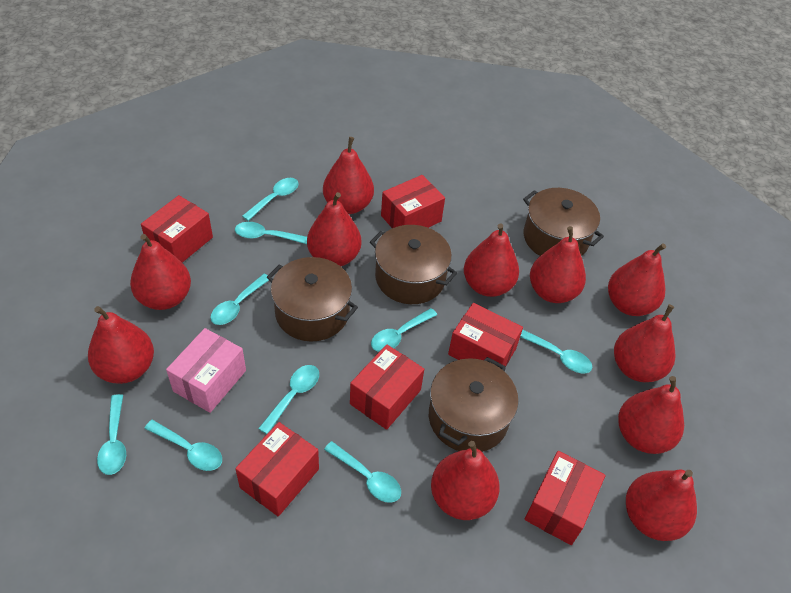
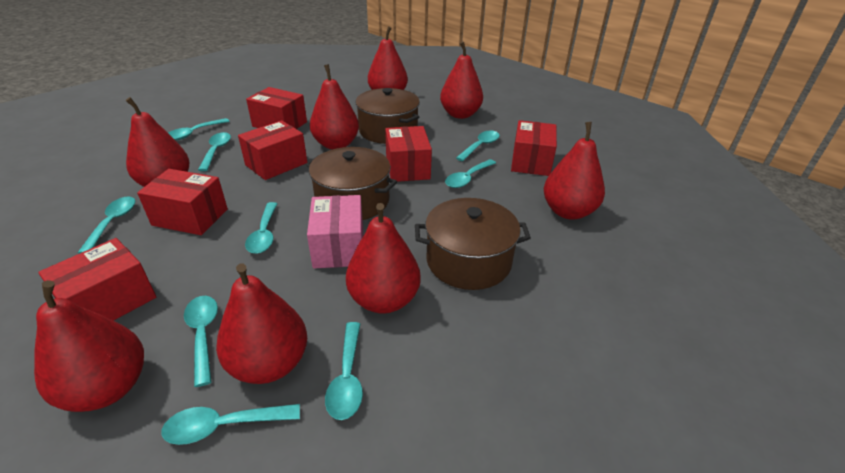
brown pot: 4 -> 3
red pear: 11 -> 8

